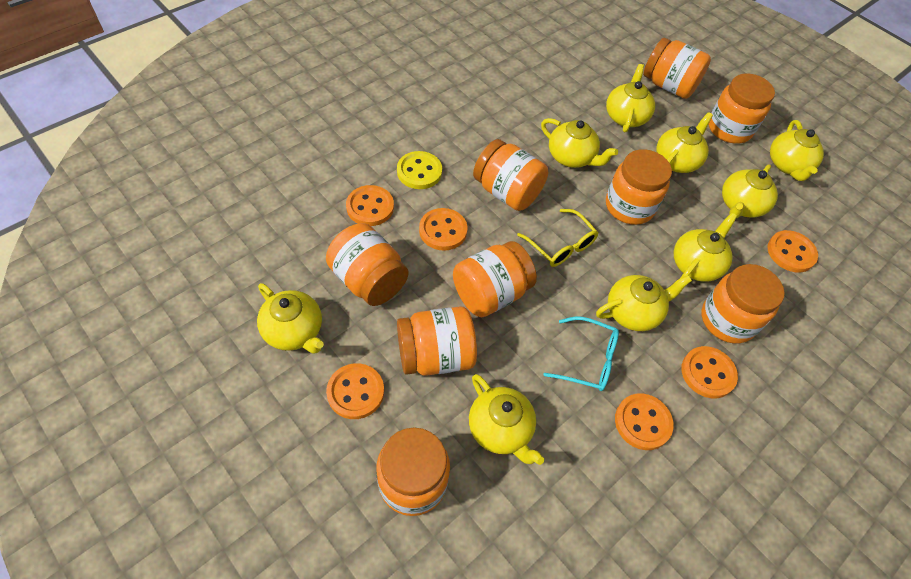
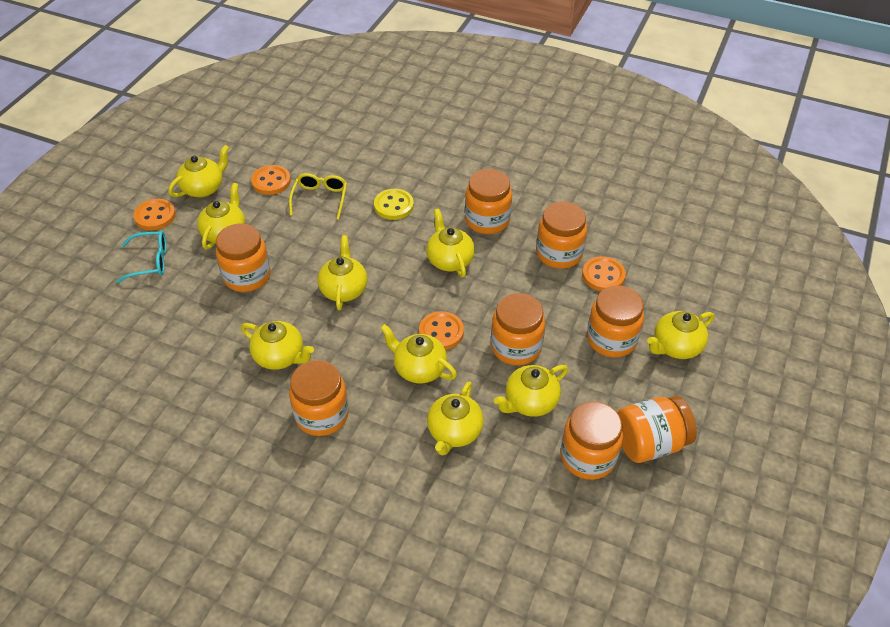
orange button: 6 -> 4
orange jar: 9 -> 8

